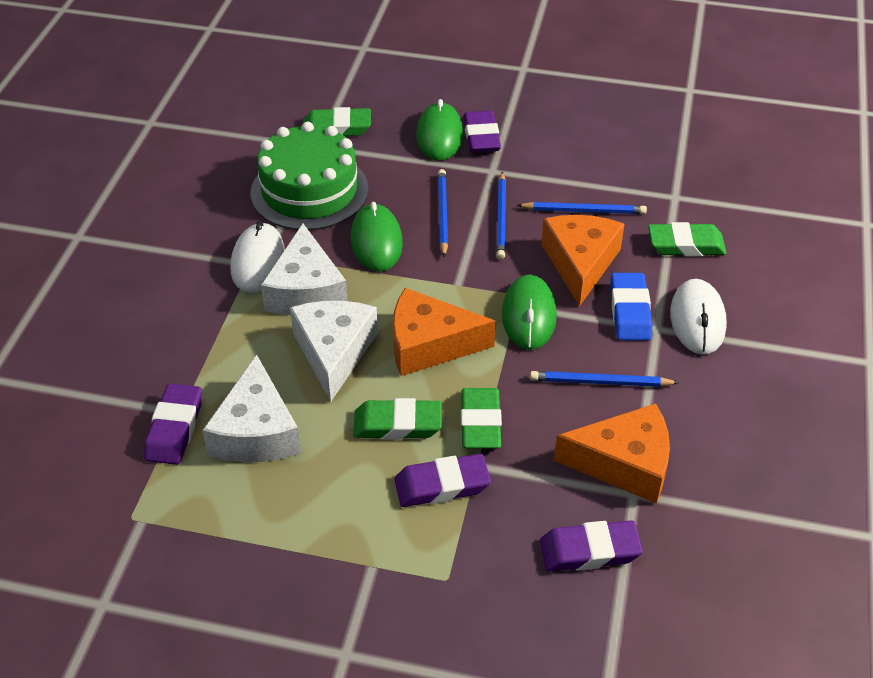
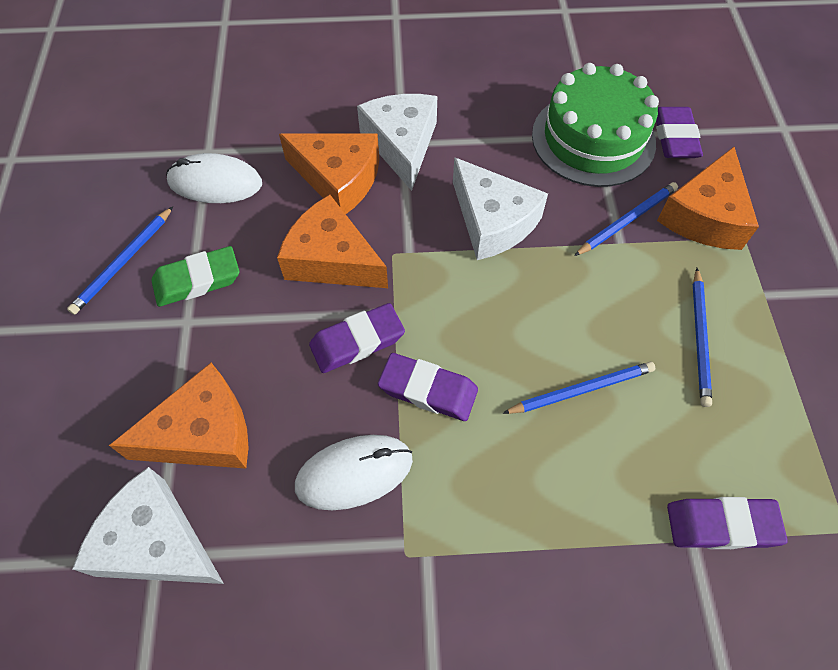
blue eraser: 1 -> 0
green eraser: 4 -> 1
green mouse: 3 -> 0
orange cheese: 3 -> 4

